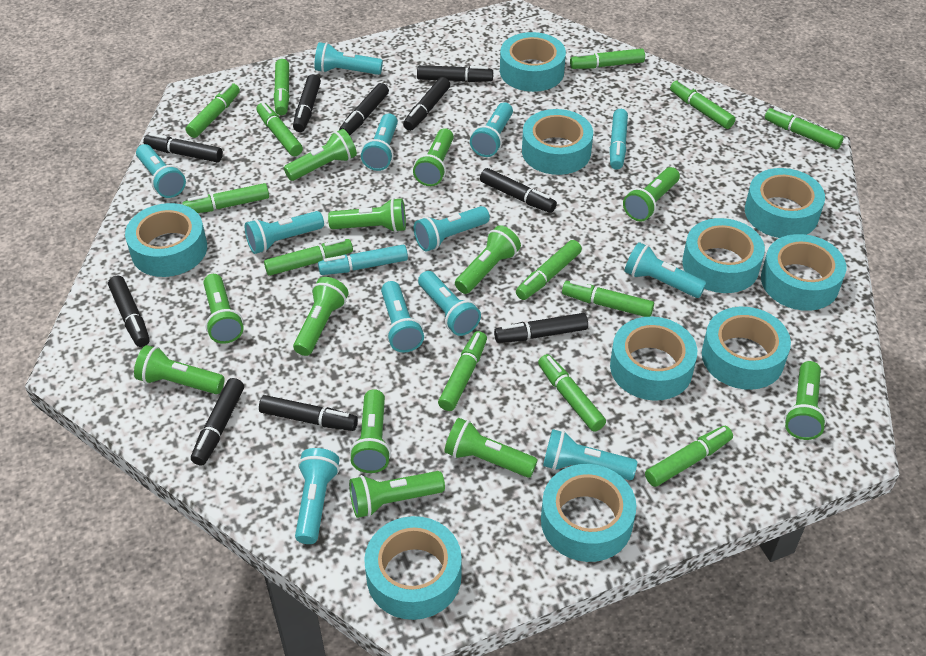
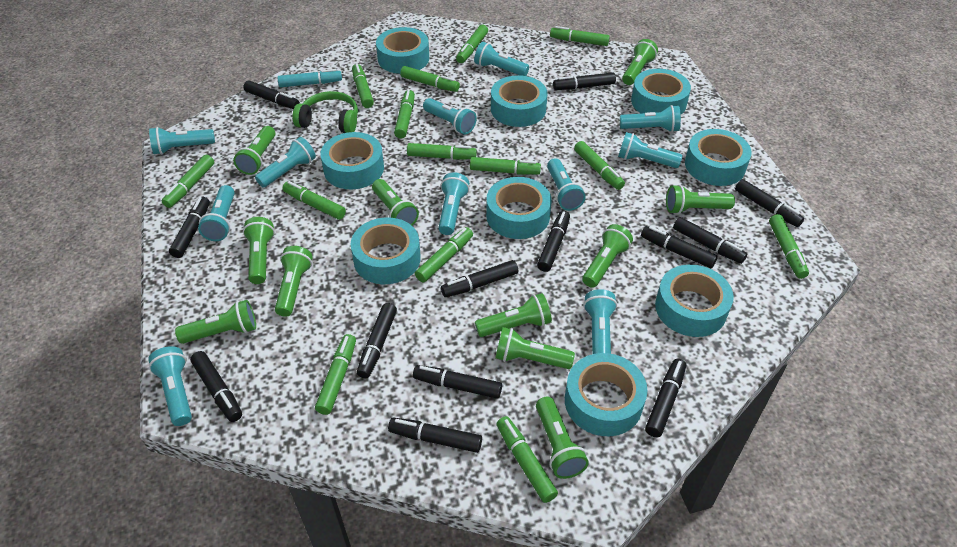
black marker: 10 -> 13
green flashlight: 12 -> 11
green headphones: 0 -> 1
green marker: 13 -> 14
turquoise marker: 2 -> 1
turquoise tape: 10 -> 9

